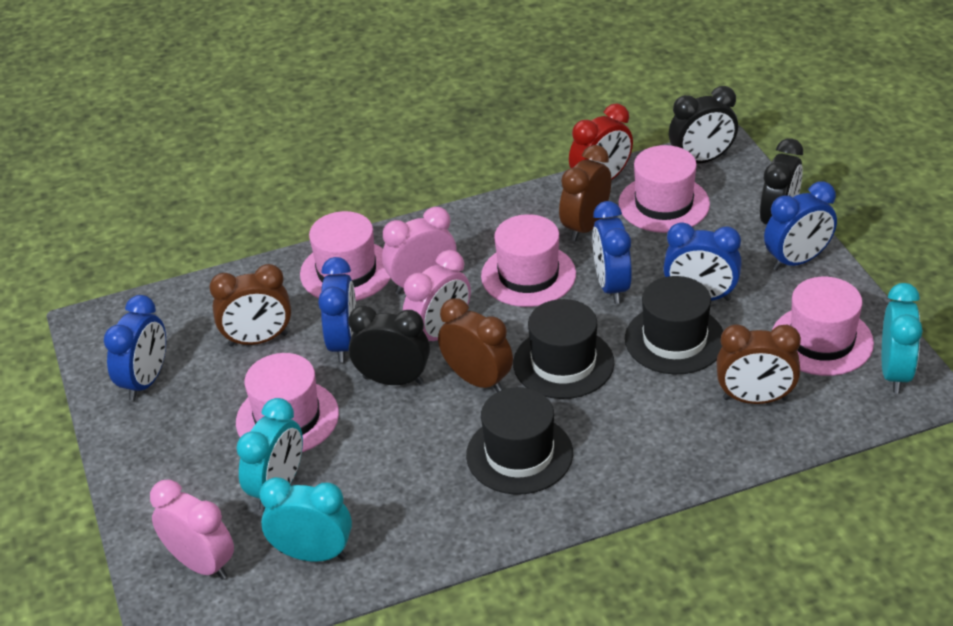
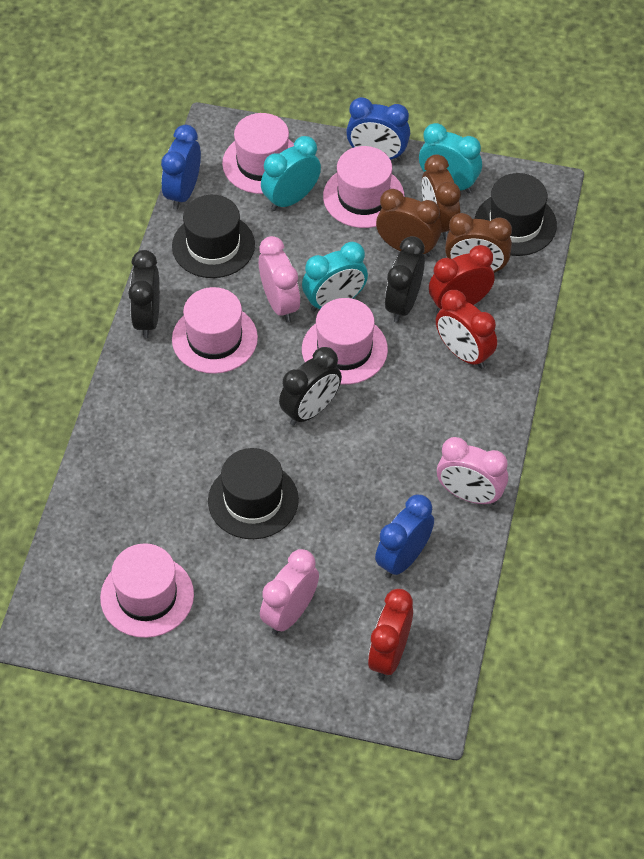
blue clock: 5 -> 3
brown clock: 4 -> 3
red clock: 1 -> 3

